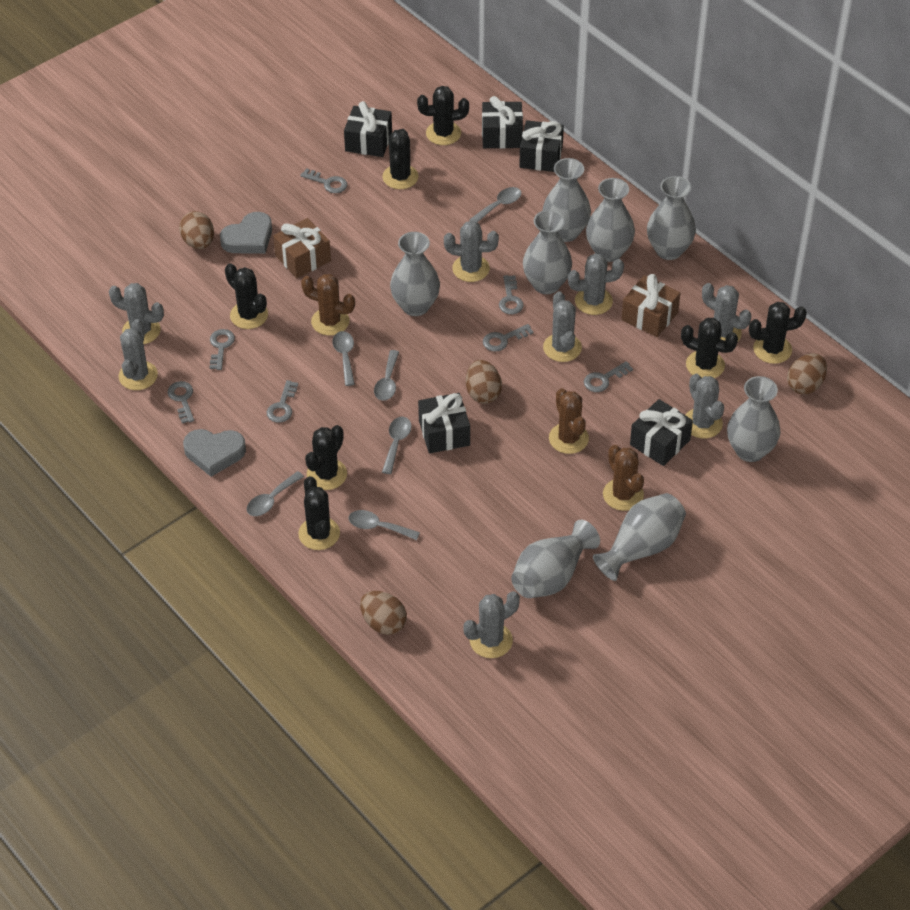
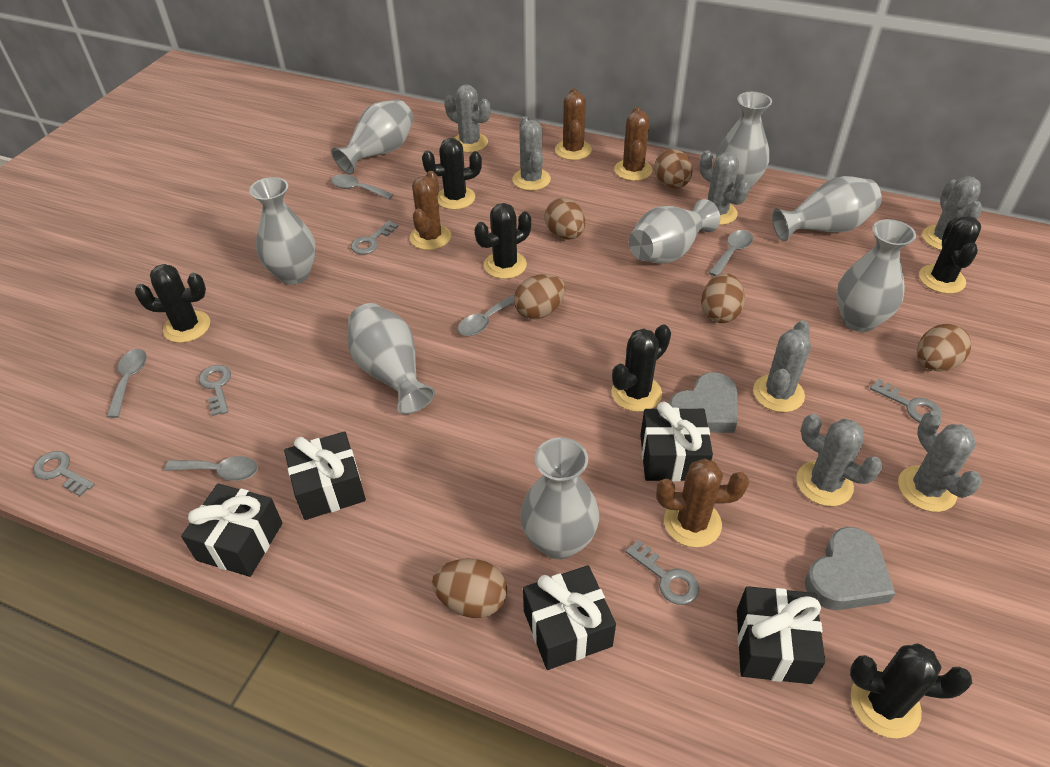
black cactus: 7 -> 6
brown cactus: 3 -> 4
brown egg: 4 -> 6
brown gift: 2 -> 0
grey cactus: 8 -> 7
grey key: 7 -> 5
grey spoon: 6 -> 5

